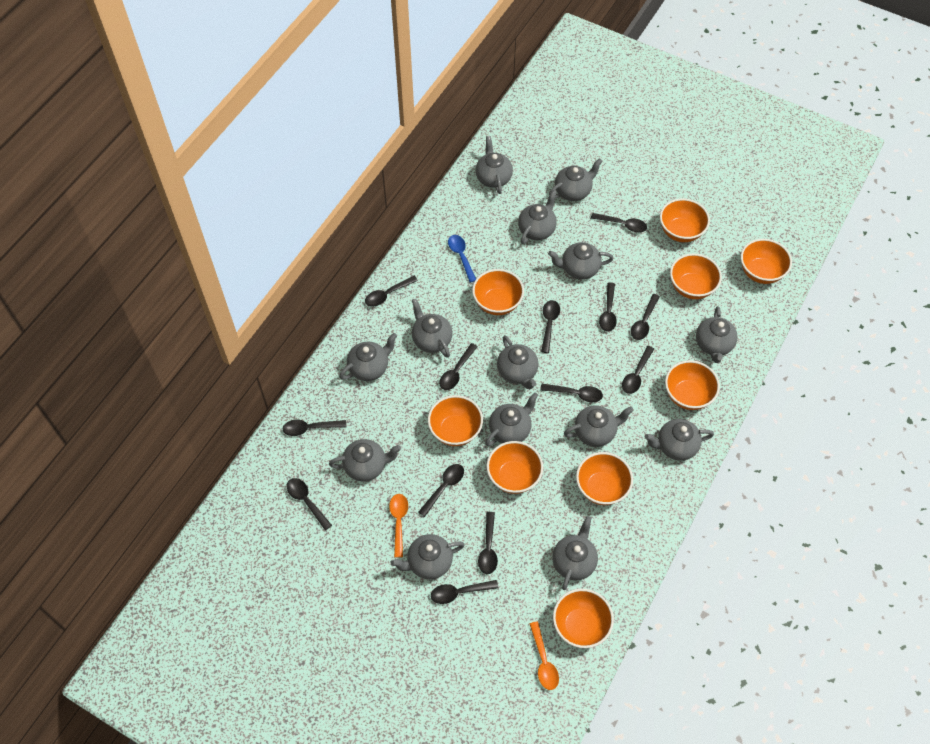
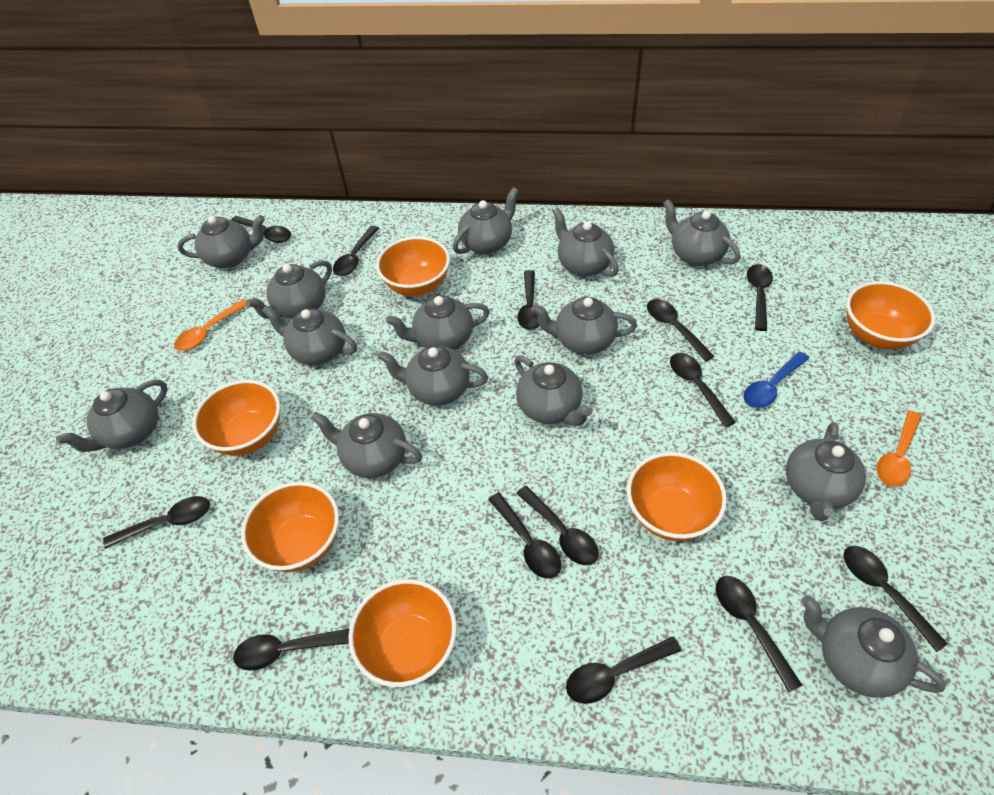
orange bowl: 9 -> 6

